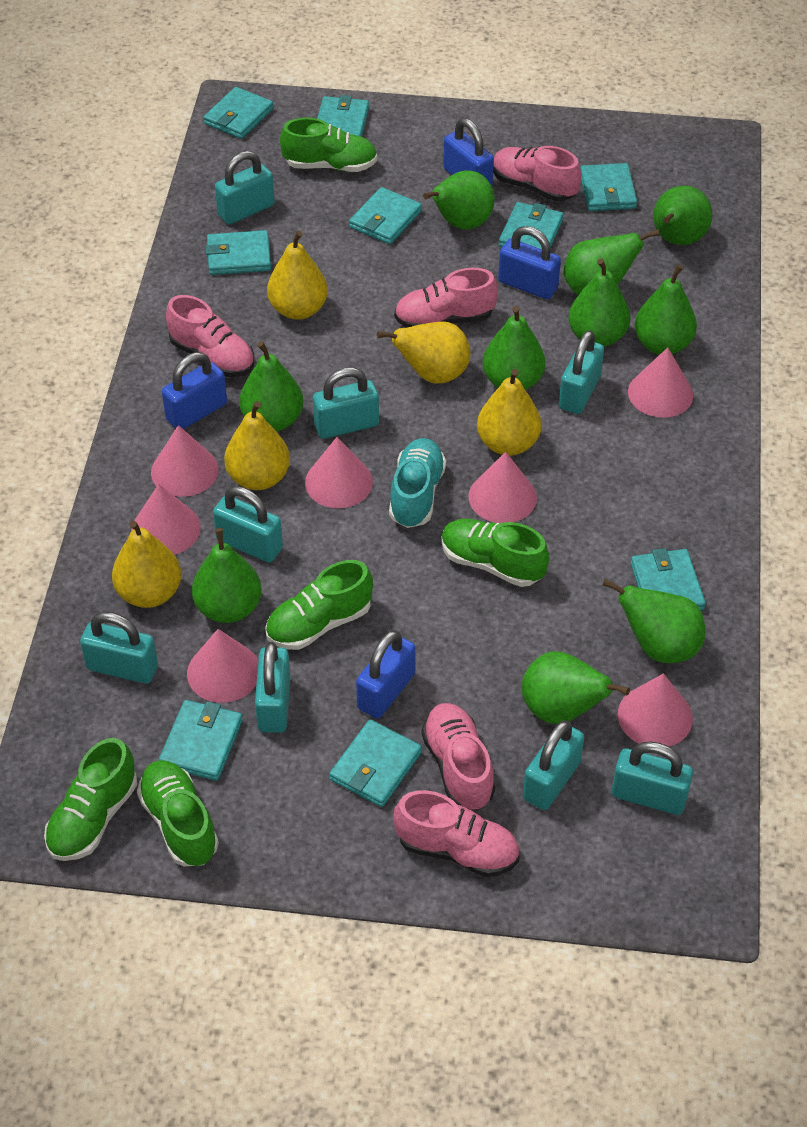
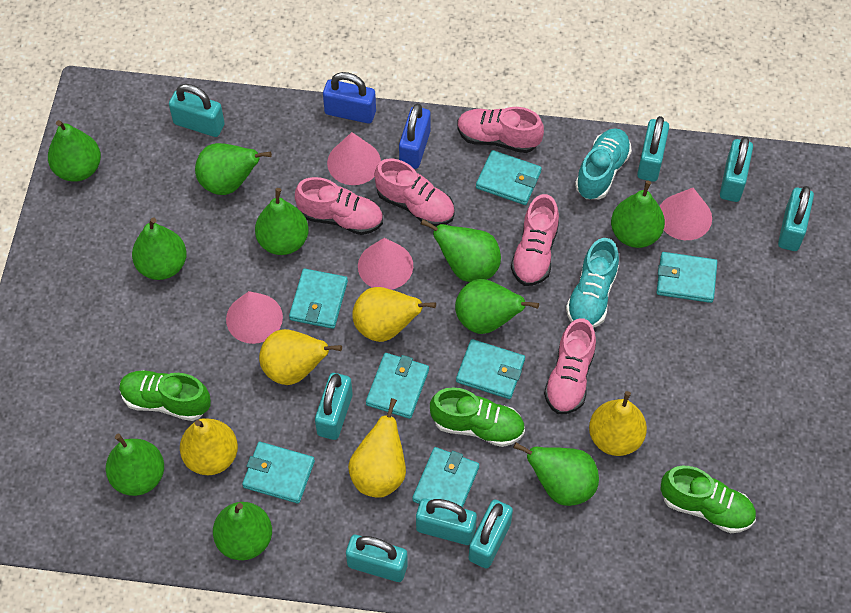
blue padlock: 4 -> 2
green shoe: 5 -> 3
pink cone: 7 -> 4
turquoise shoe: 1 -> 2
turquoise wallet: 9 -> 7

